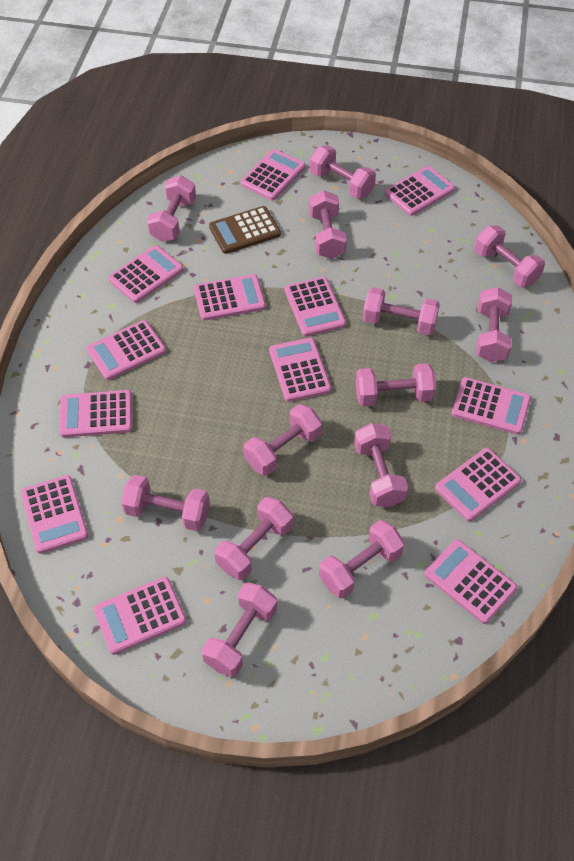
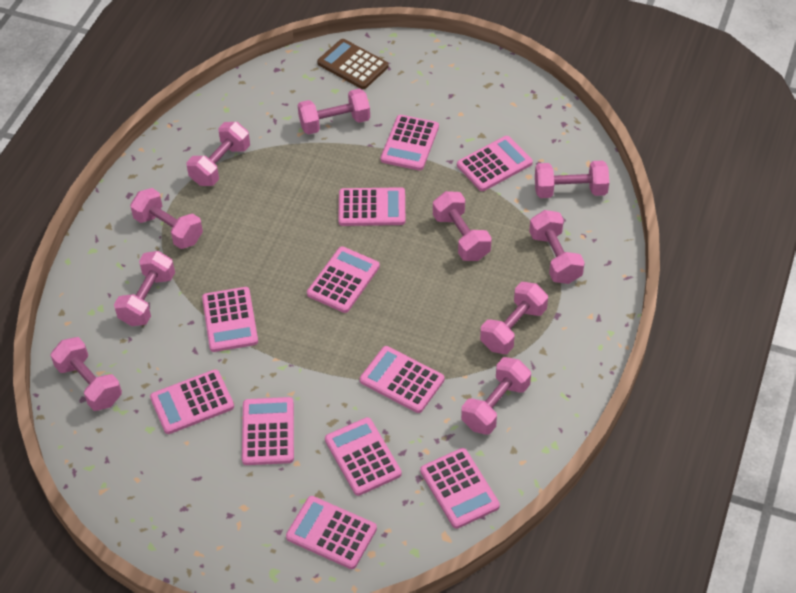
pink calculator: 13 -> 11
pink dumbbell: 13 -> 10

